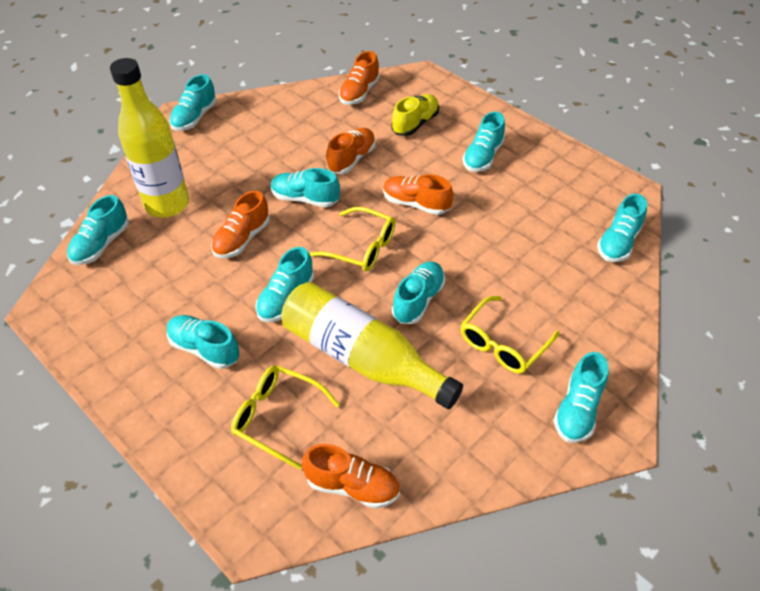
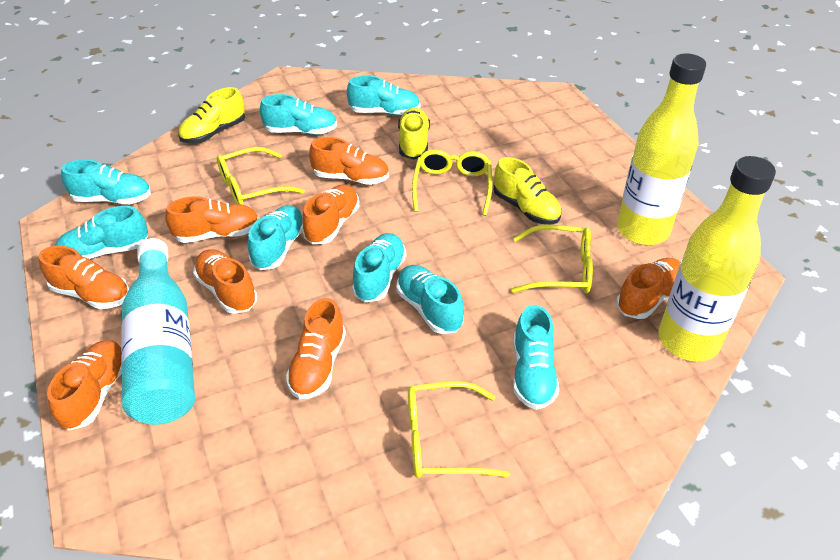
orange shoe: 5 -> 8
turquoise bottle: 0 -> 1
turquoise shoe: 9 -> 8
yellow glasses: 3 -> 4
yellow shoe: 1 -> 3

